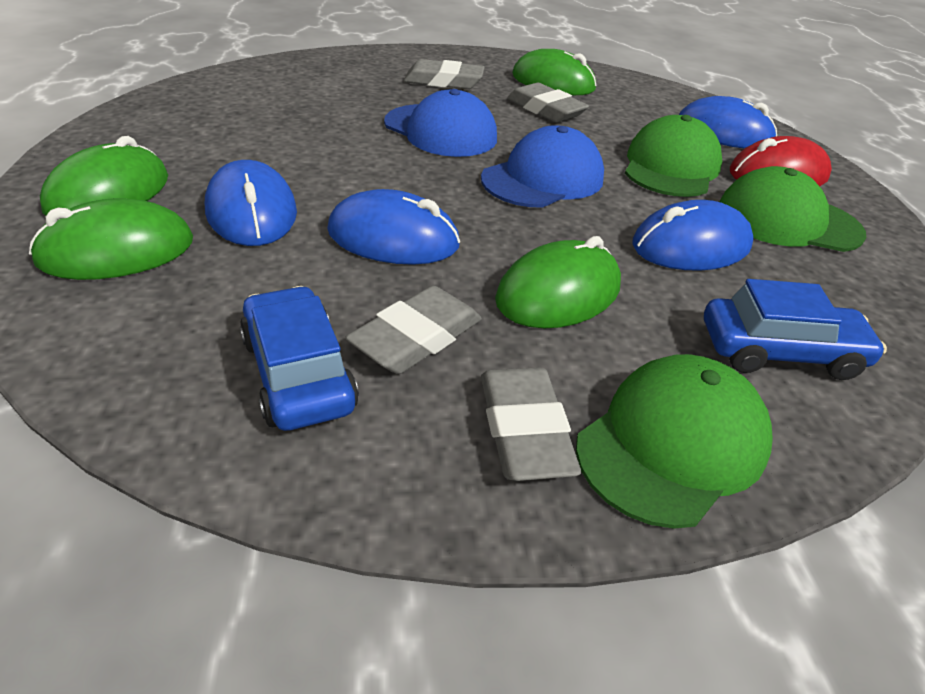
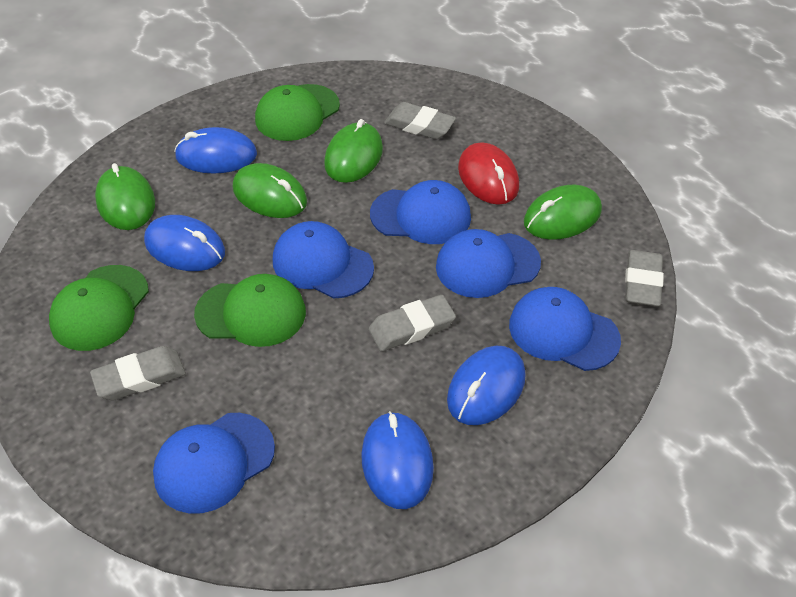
blue cap: 2 -> 5
blue car: 2 -> 0

